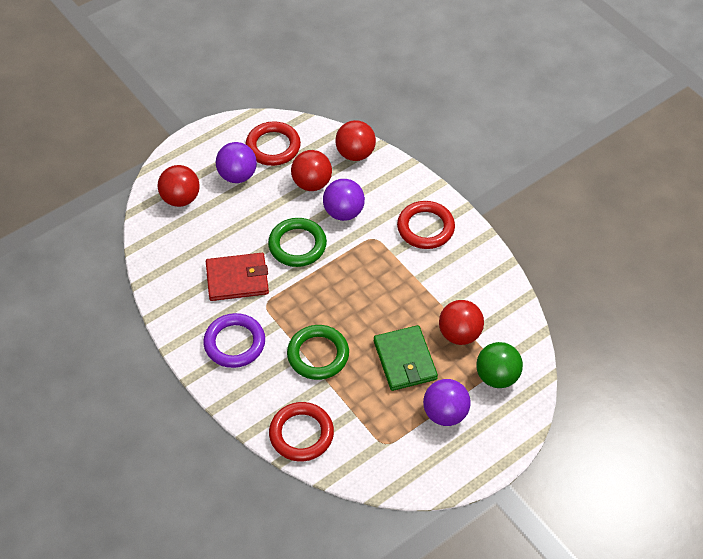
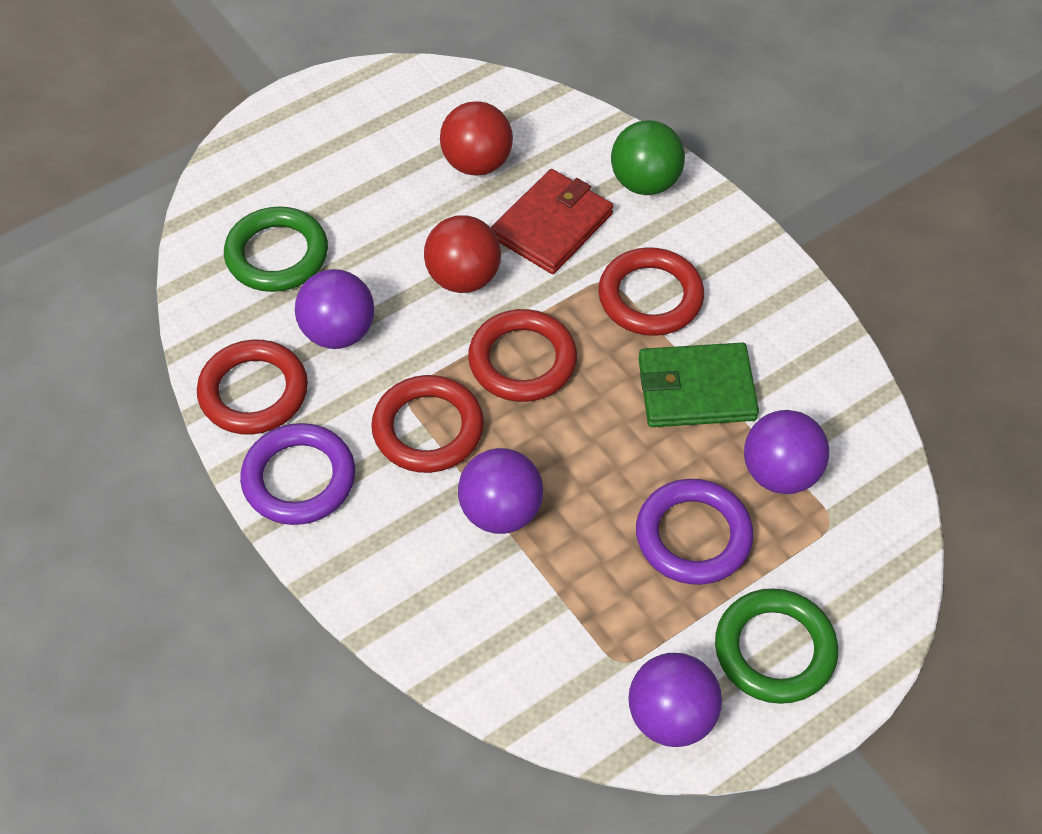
purple ball: 3 -> 4
purple ring: 1 -> 2
red ball: 4 -> 2
red ring: 3 -> 4

